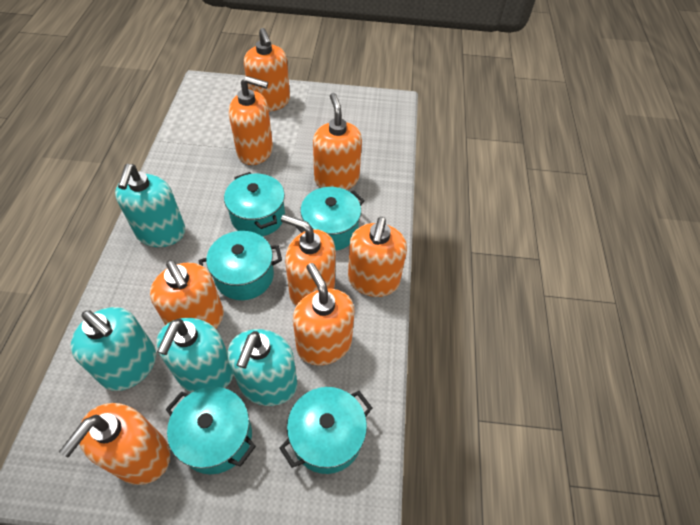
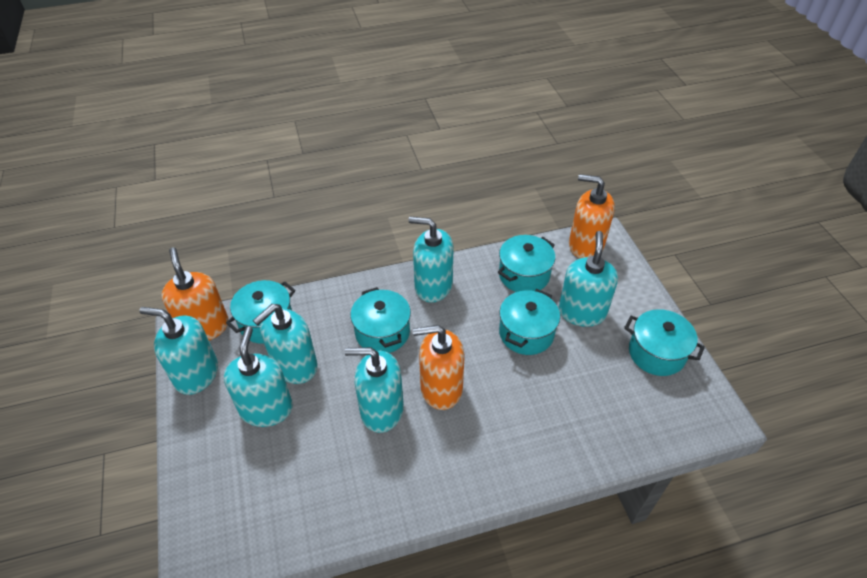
orange soap dispenser: 8 -> 3
turquoise soap dispenser: 4 -> 6

